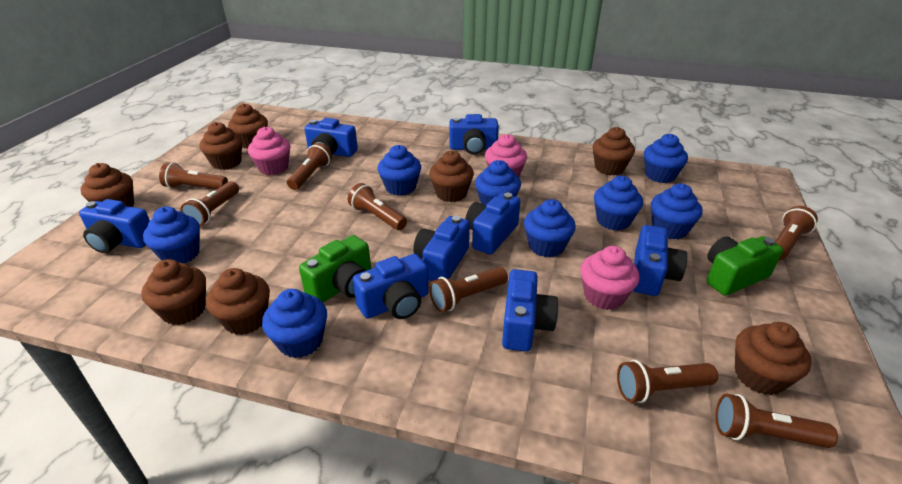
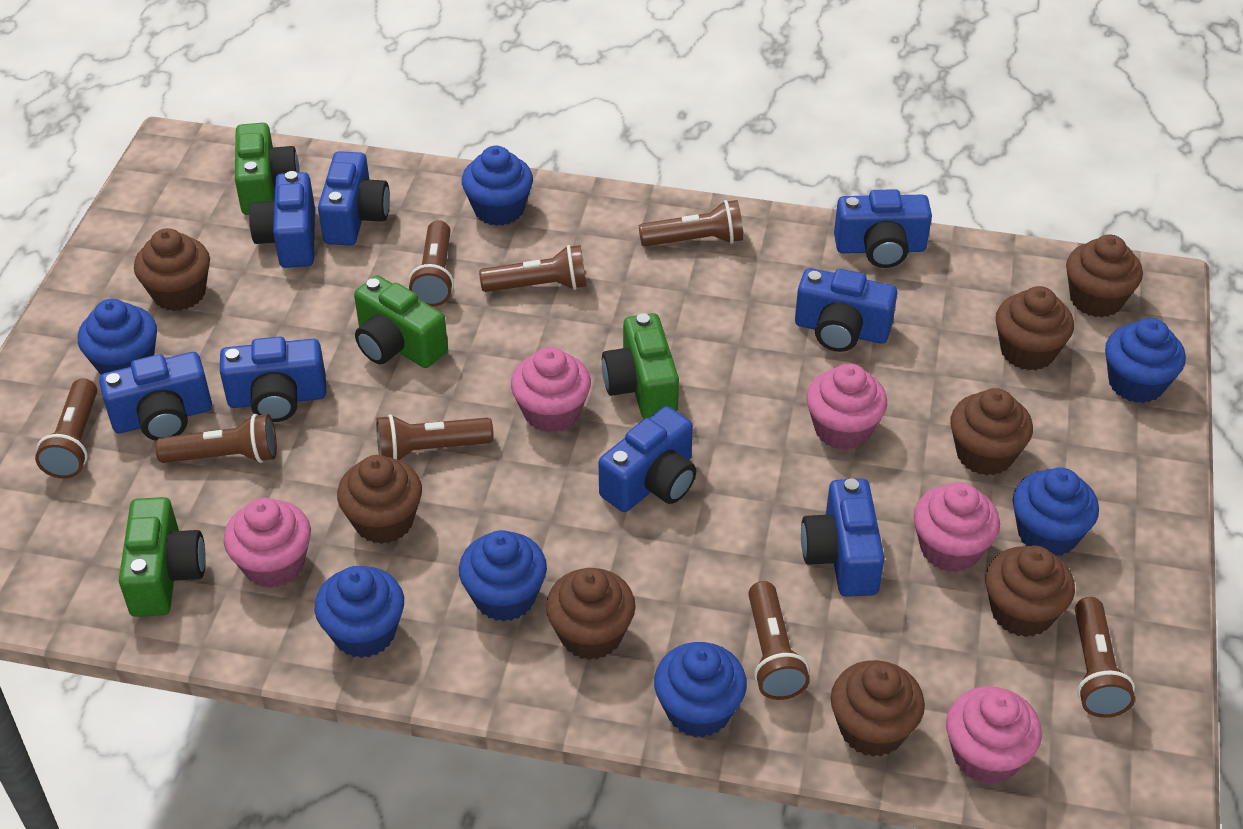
blue cupcake: 8 -> 7
green camera: 2 -> 4
pink cupcake: 3 -> 5

